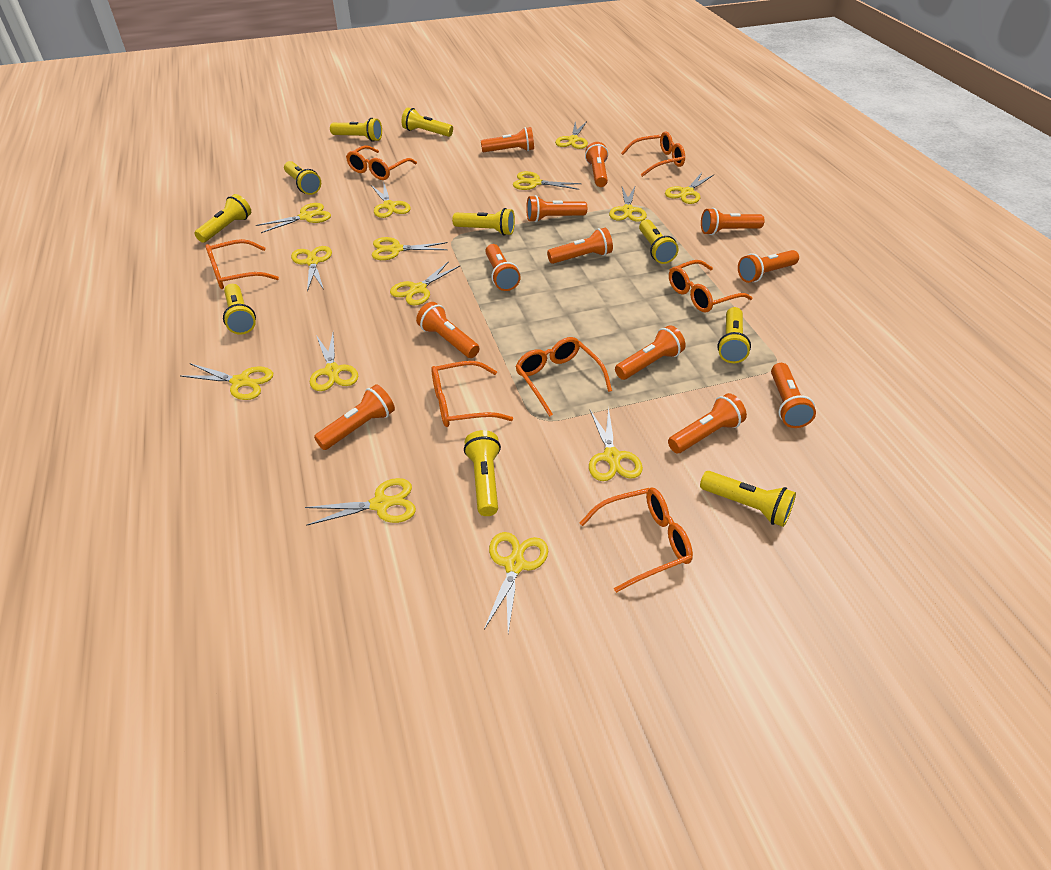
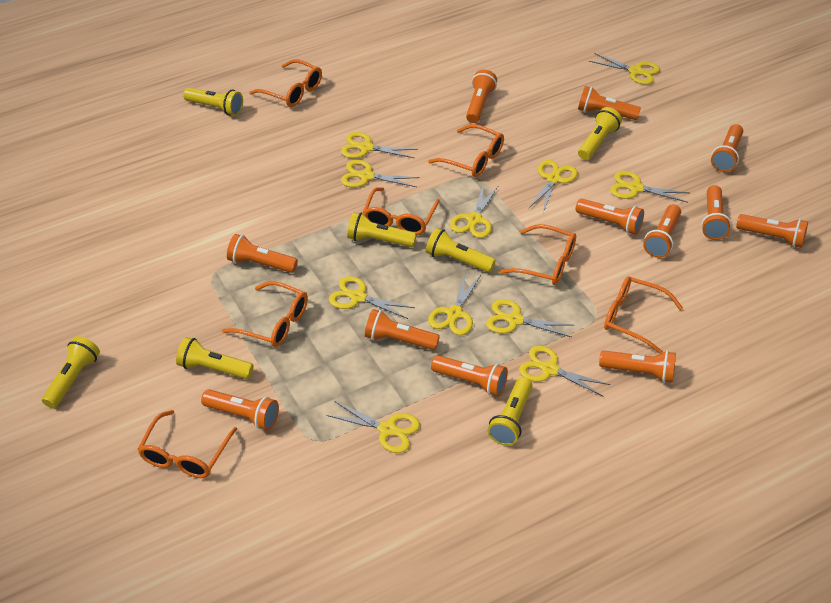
yellow flashlight: 10 -> 7
yellow scissors: 14 -> 11

